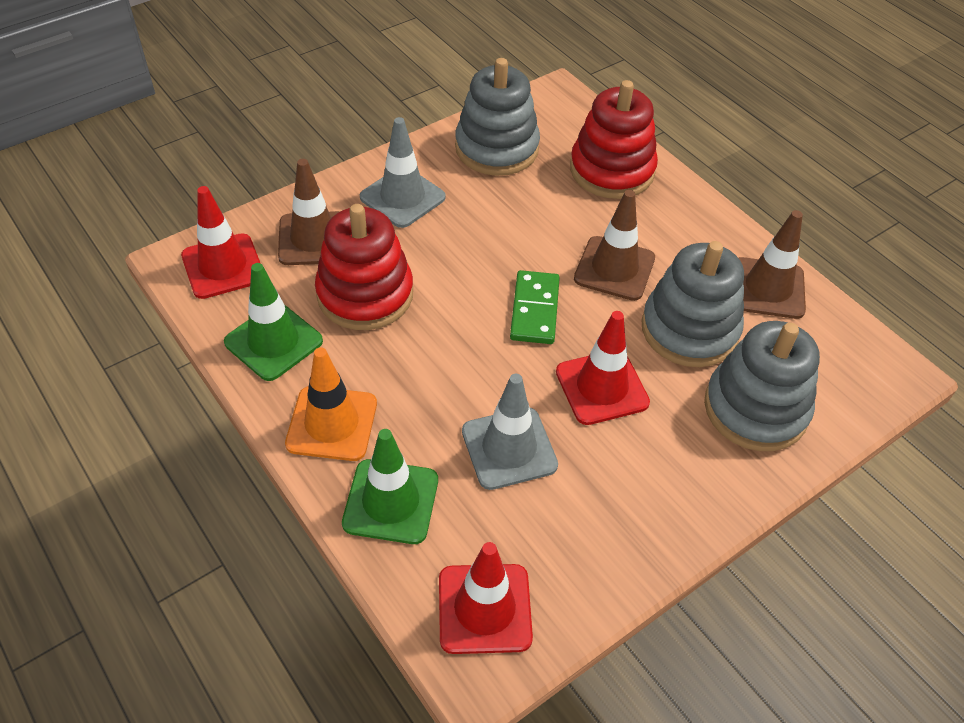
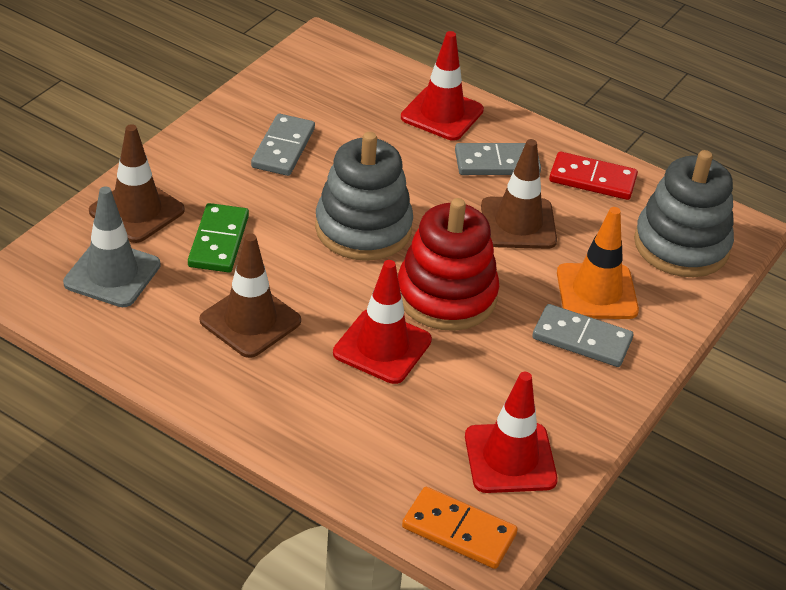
green traffic cone: 2 -> 0
grey domino: 0 -> 3
grey stacking toy: 3 -> 2
grey traffic cone: 2 -> 1
orange domino: 0 -> 1
red domino: 0 -> 1
red stacking toy: 2 -> 1

